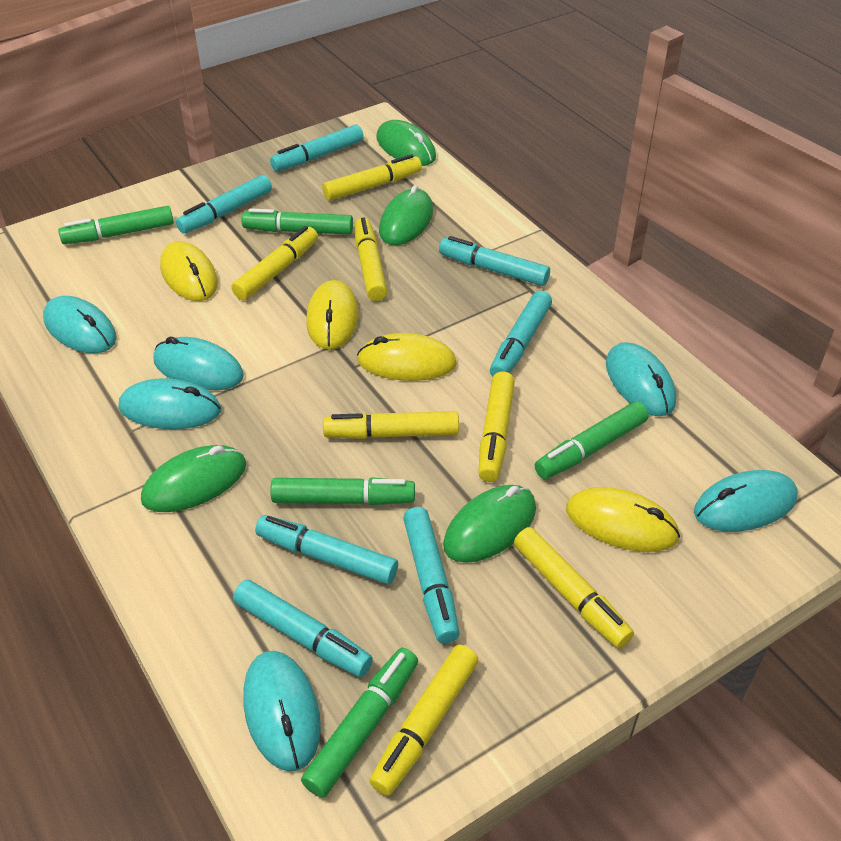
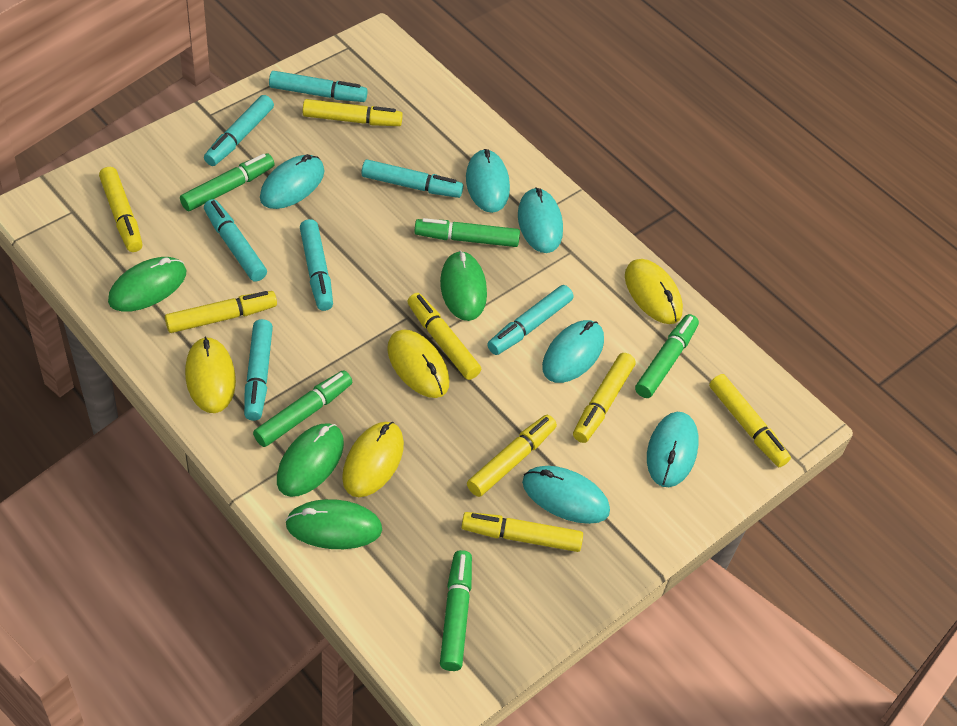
yellow marker: 7 -> 8

